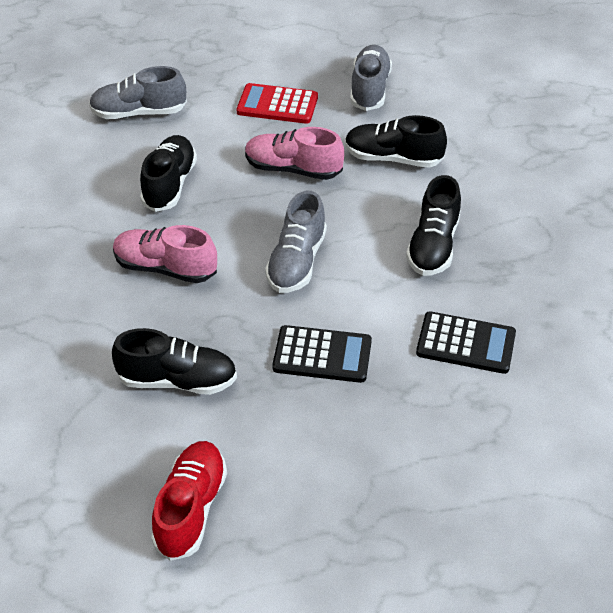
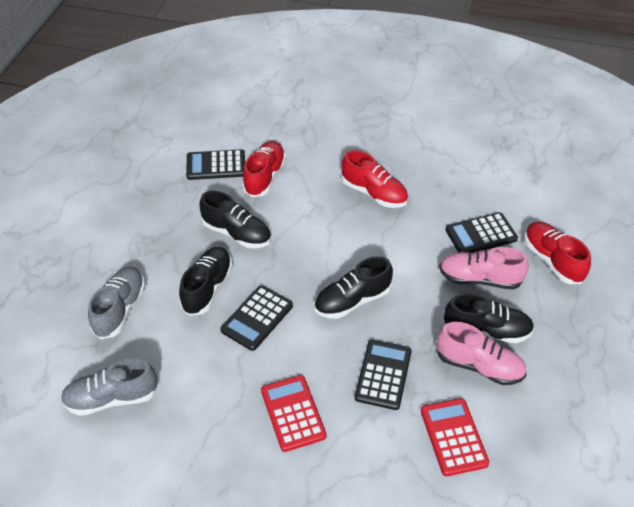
black calculator: 2 -> 4
grey shoe: 3 -> 2
red calculator: 1 -> 2
red shoe: 1 -> 3

